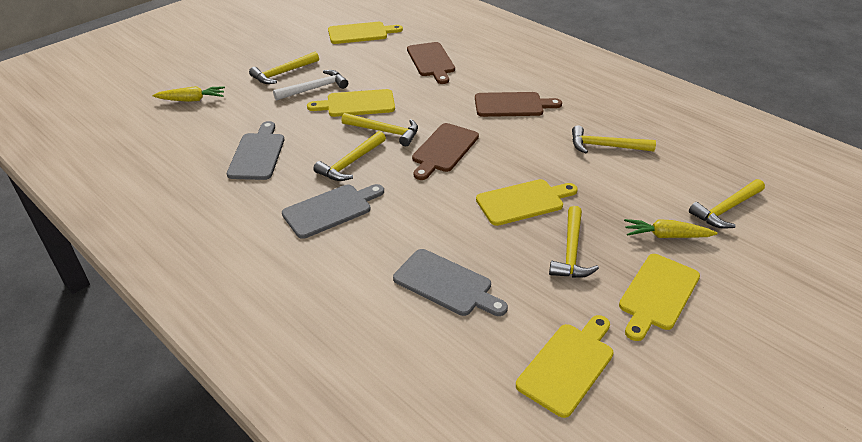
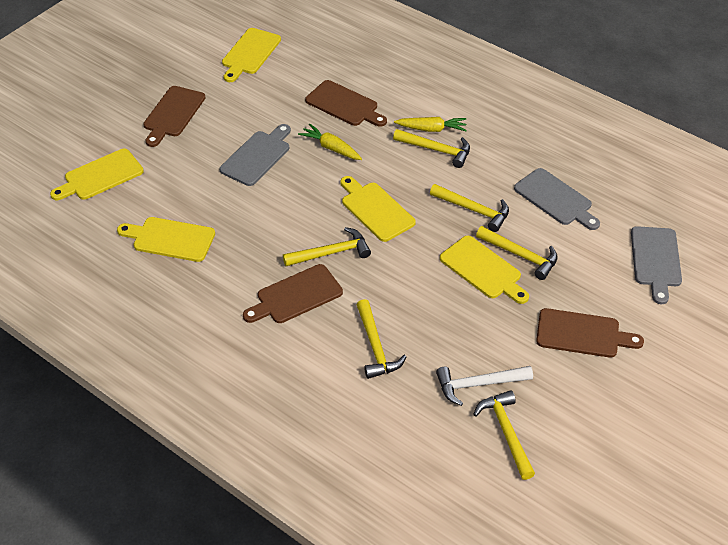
brown cutting board: 3 -> 4

